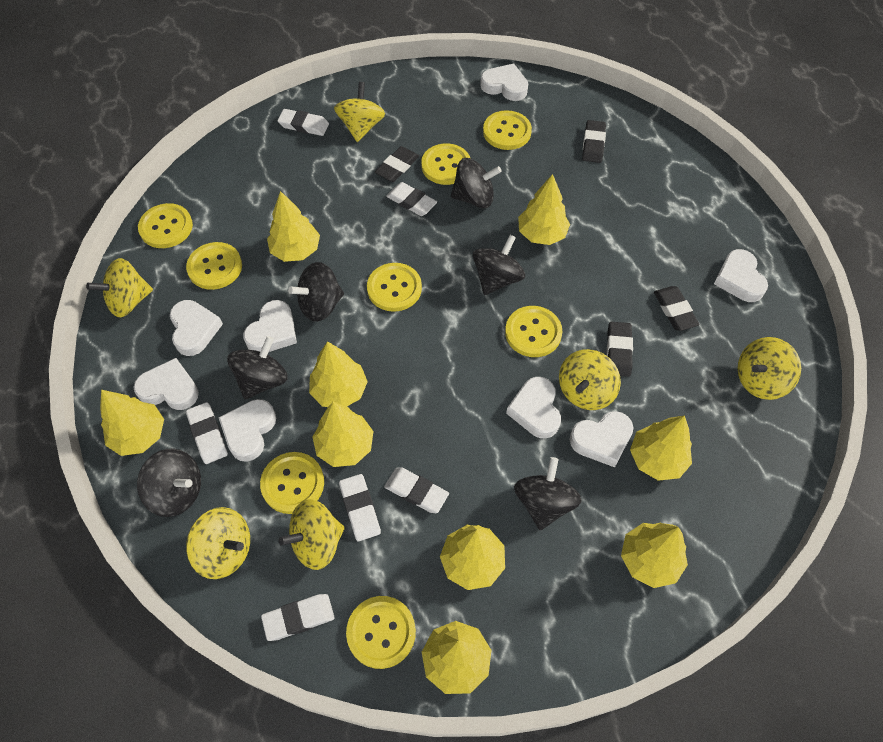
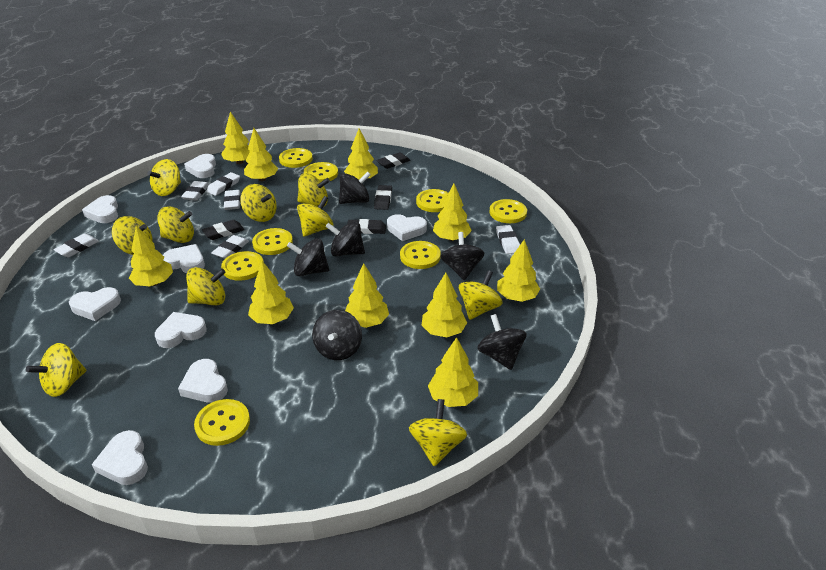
yellow spinning top: 6 -> 10
yellow tree: 9 -> 10

